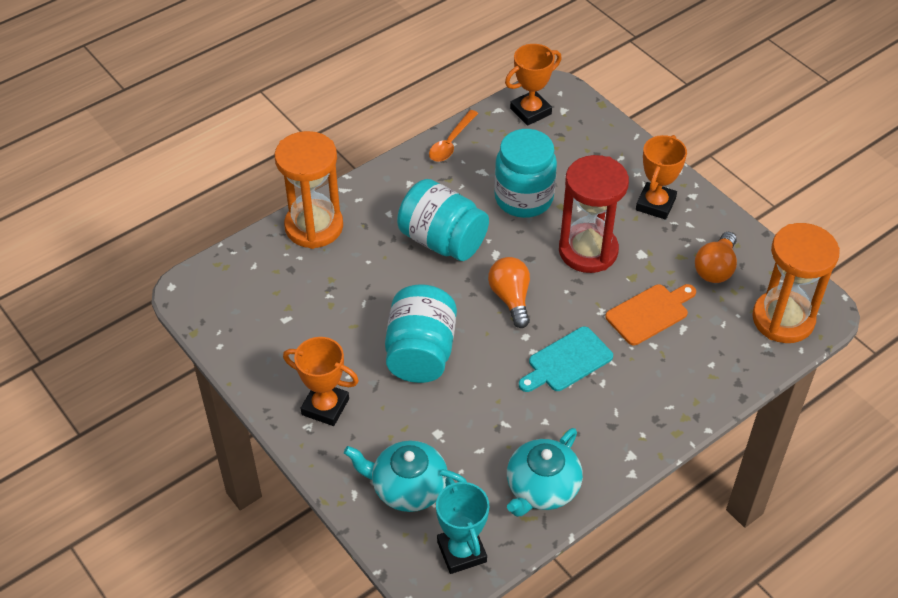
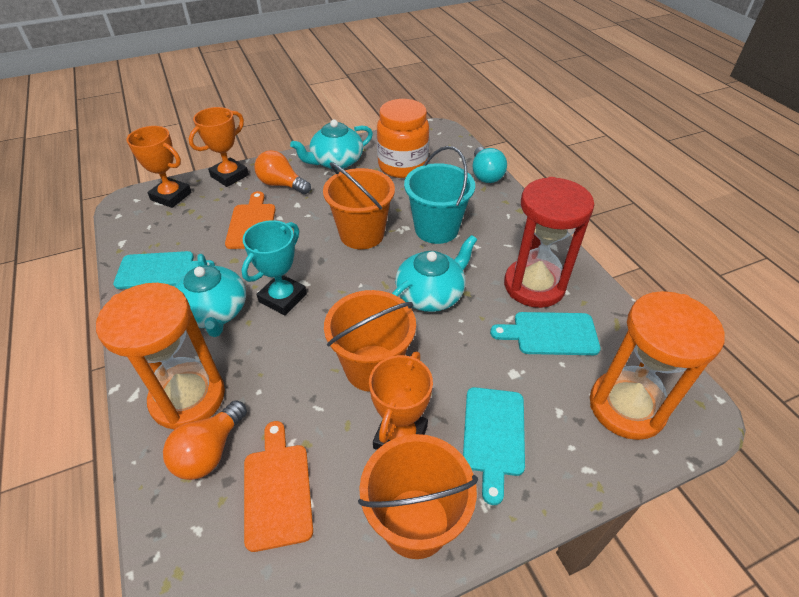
orange bucket: 0 -> 3
orange cutting board: 1 -> 2
orange jar: 0 -> 1
orange spoon: 1 -> 0
turquoise bucket: 0 -> 1
turquoise cutting board: 1 -> 3
turquoise jar: 3 -> 0
turquoise light bulb: 0 -> 1
turquoise teapot: 2 -> 3

